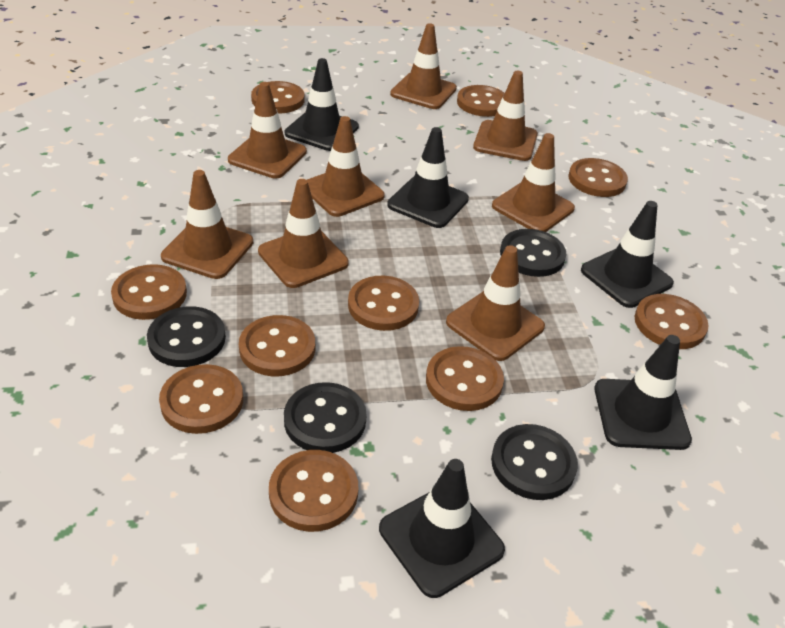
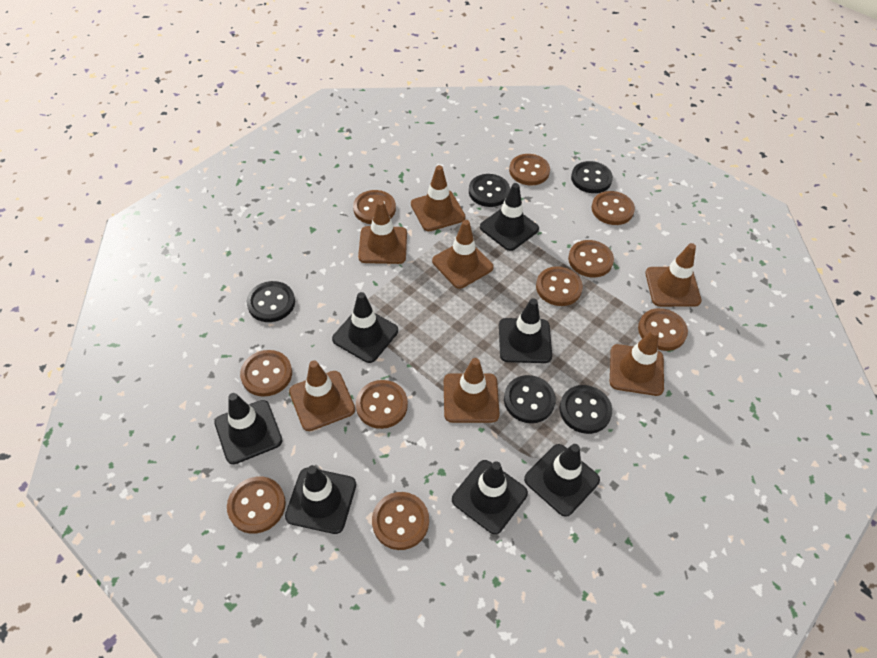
black button: 4 -> 5
black traffic cone: 5 -> 7
brown traffic cone: 8 -> 7

